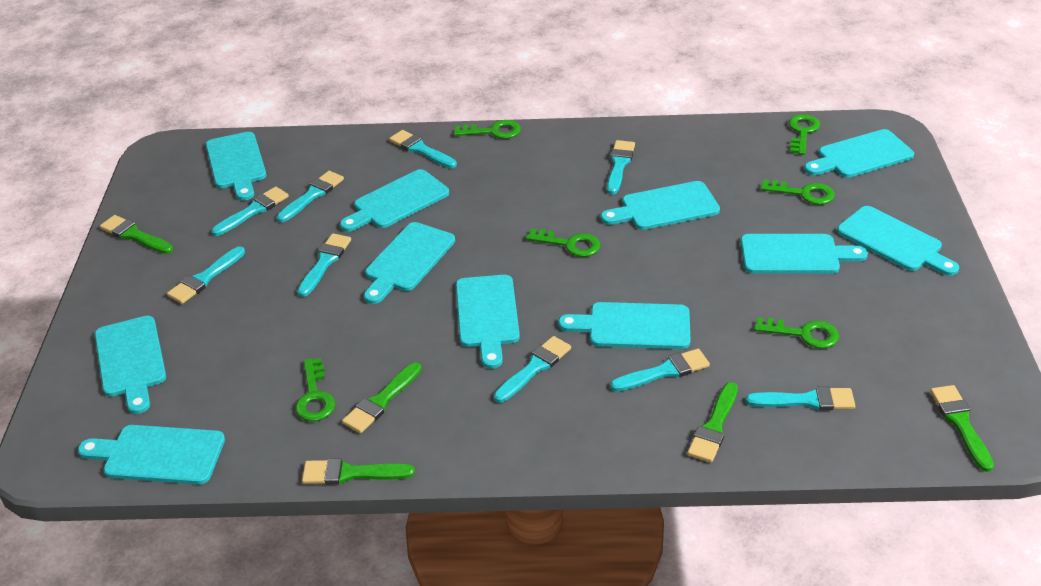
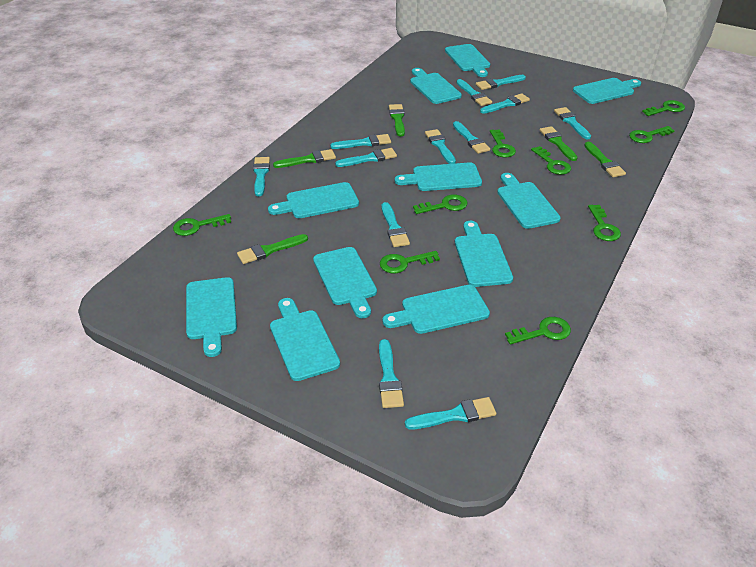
green key: 6 -> 9
turquoise brush: 9 -> 12

